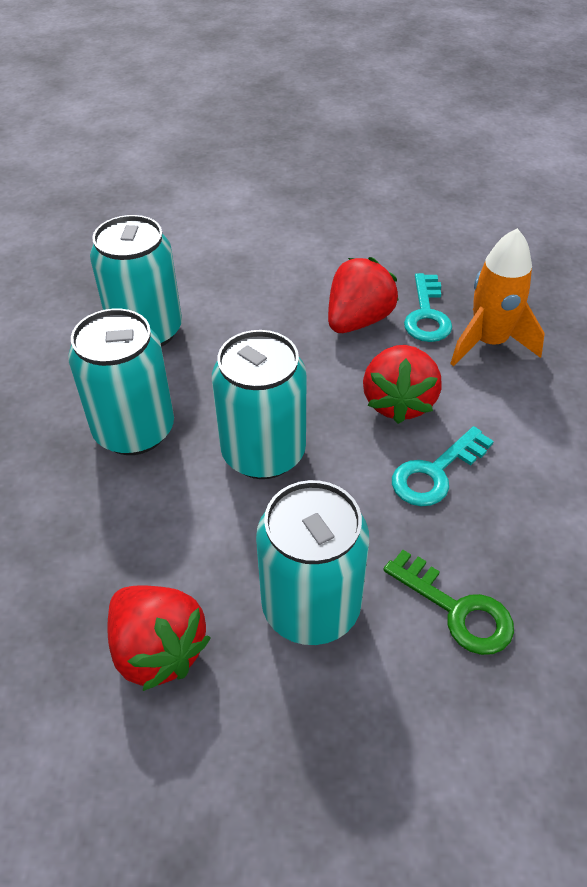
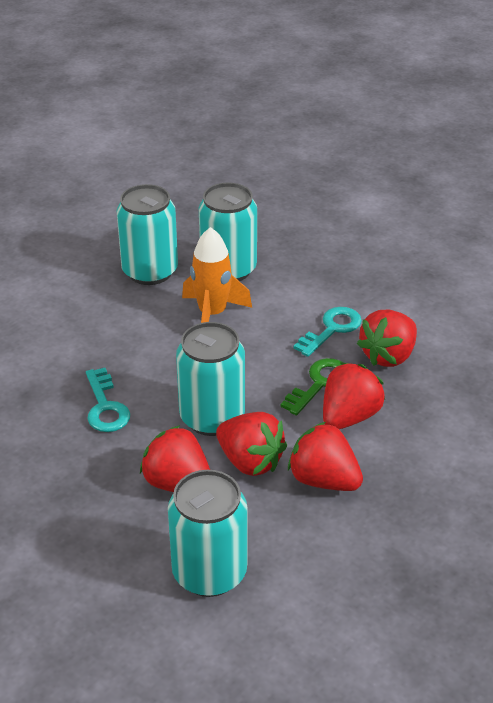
red strawberry: 3 -> 5

